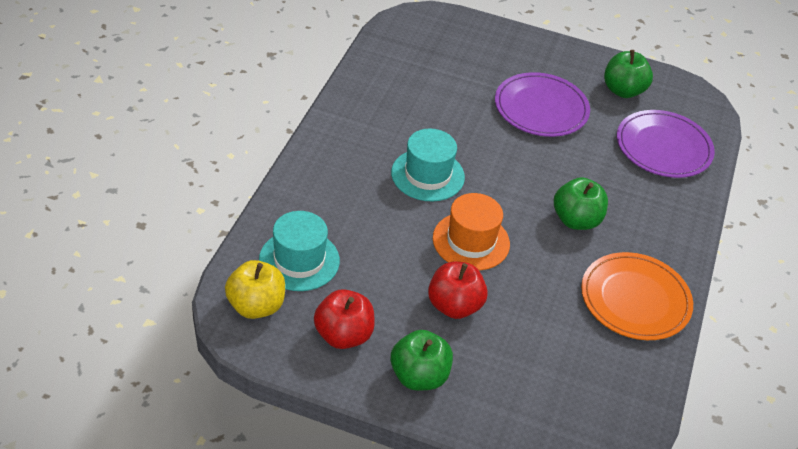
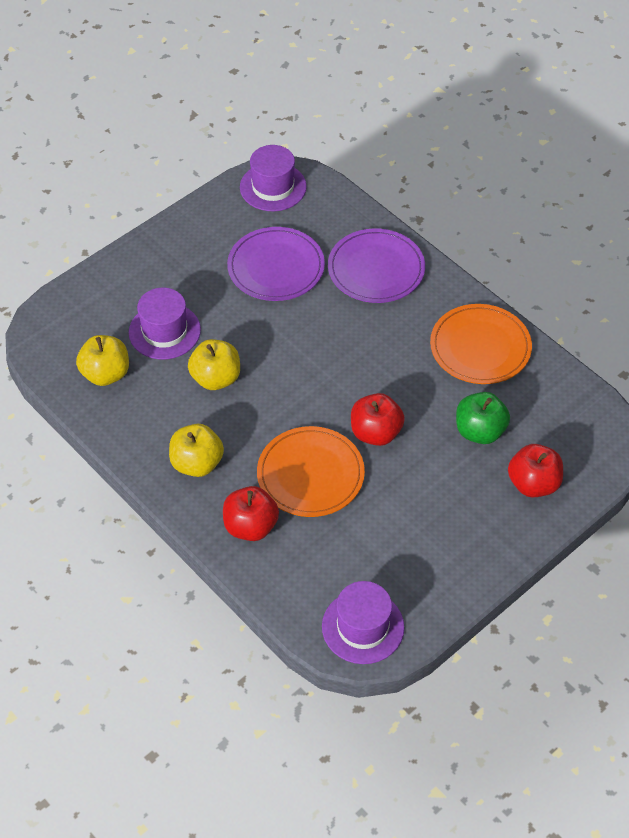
green apple: 3 -> 1
orange hat: 1 -> 0
orange plate: 1 -> 2
purple hat: 0 -> 3
red apple: 2 -> 3
turquoise hat: 2 -> 0
yellow apple: 1 -> 3

